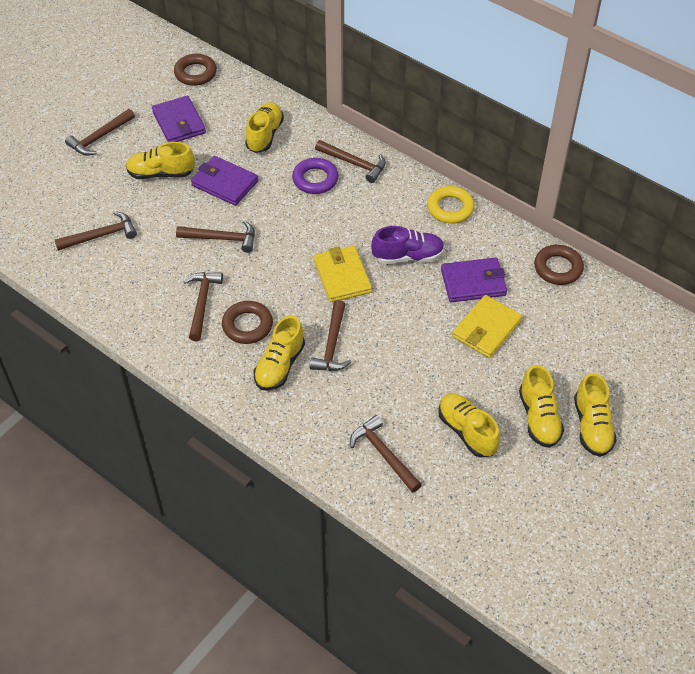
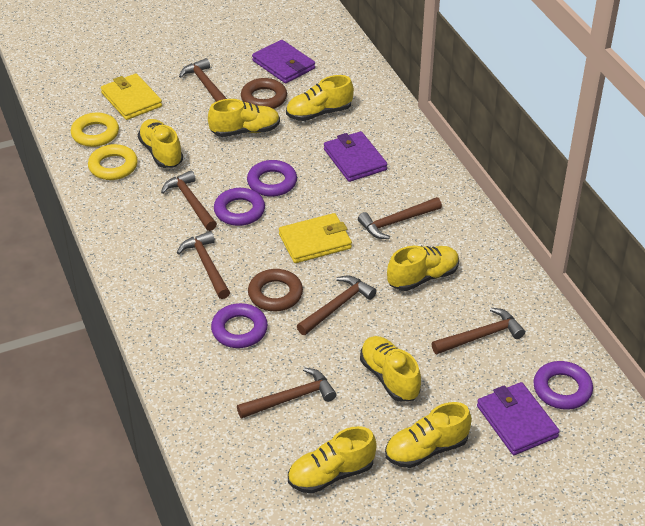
brown ring: 3 -> 2
purple ring: 1 -> 4
purple shoe: 1 -> 0
yellow ring: 1 -> 2
yellow shoe: 6 -> 7

